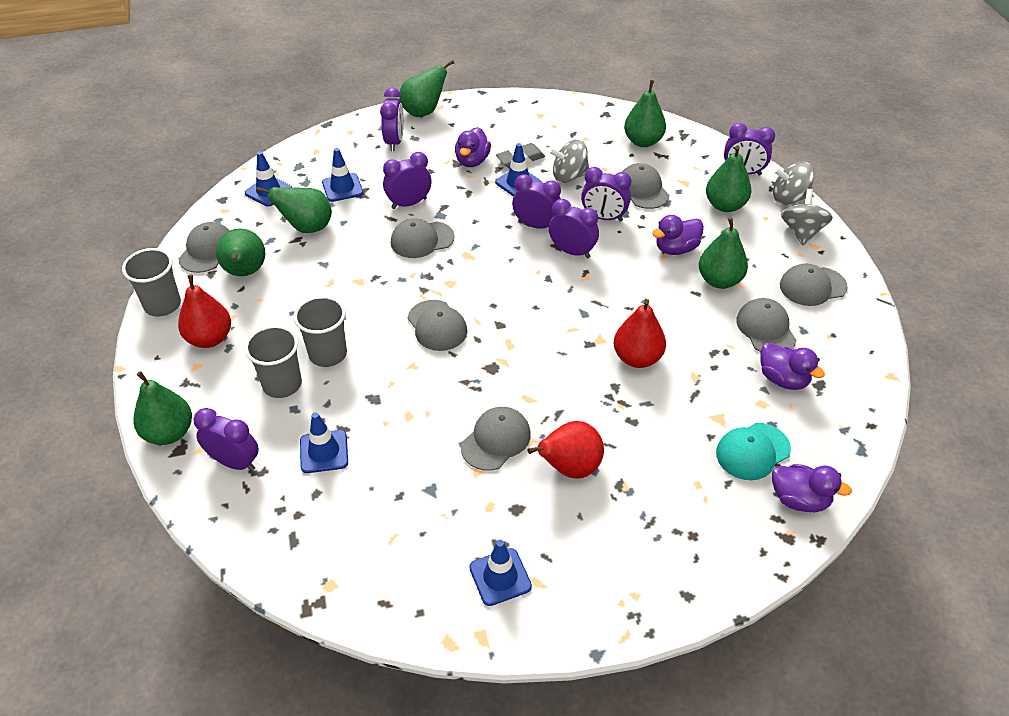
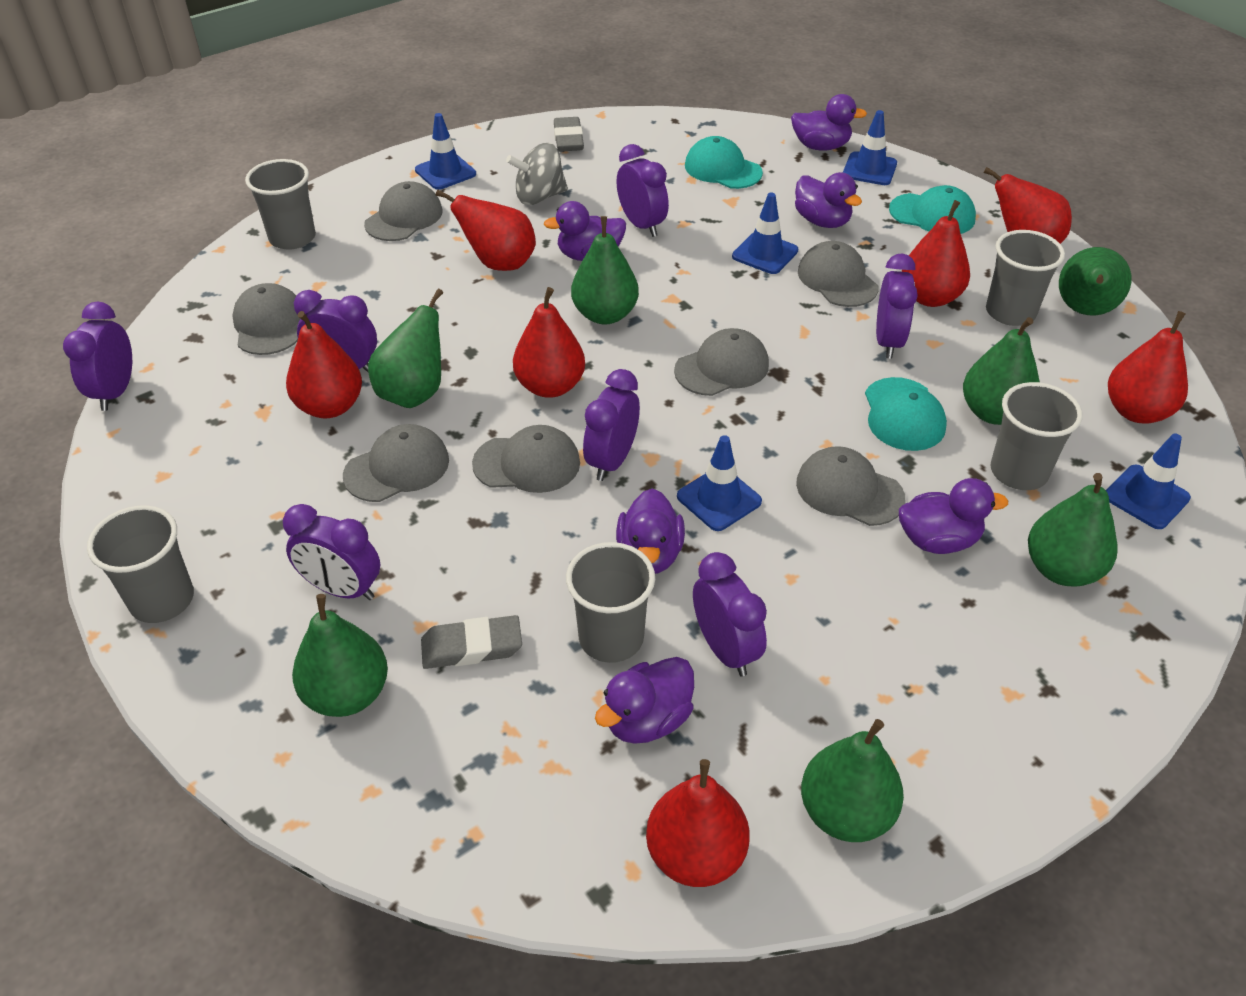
grey cup: 3 -> 5
grey eraser: 1 -> 2
grey spinning top: 3 -> 1
purple duck: 4 -> 6
red pear: 3 -> 7
turquoise cap: 1 -> 3

